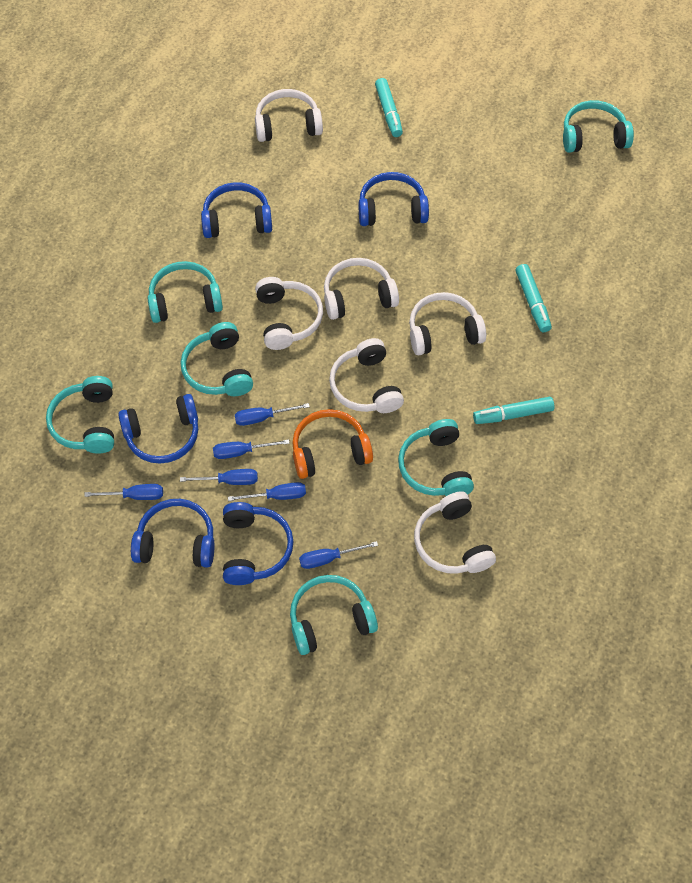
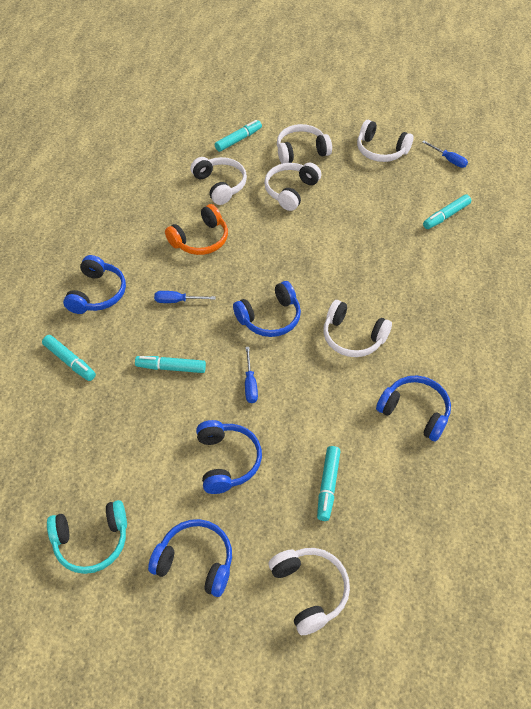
blue screwdriver: 6 -> 3
turquoise headphones: 6 -> 1
turquoise marker: 3 -> 5

